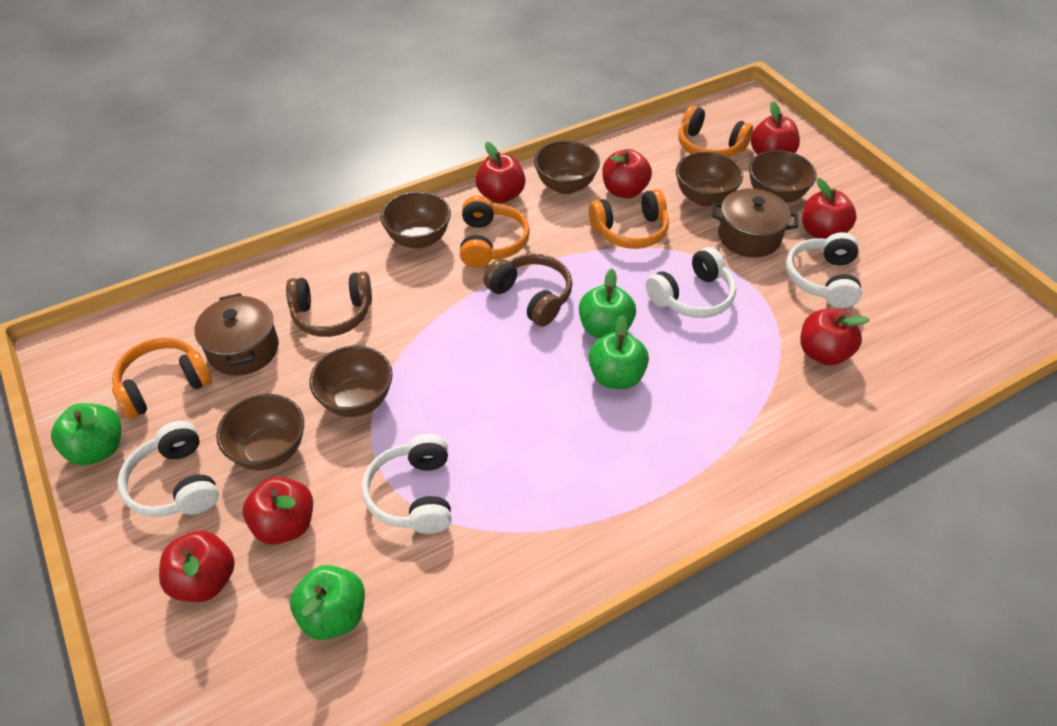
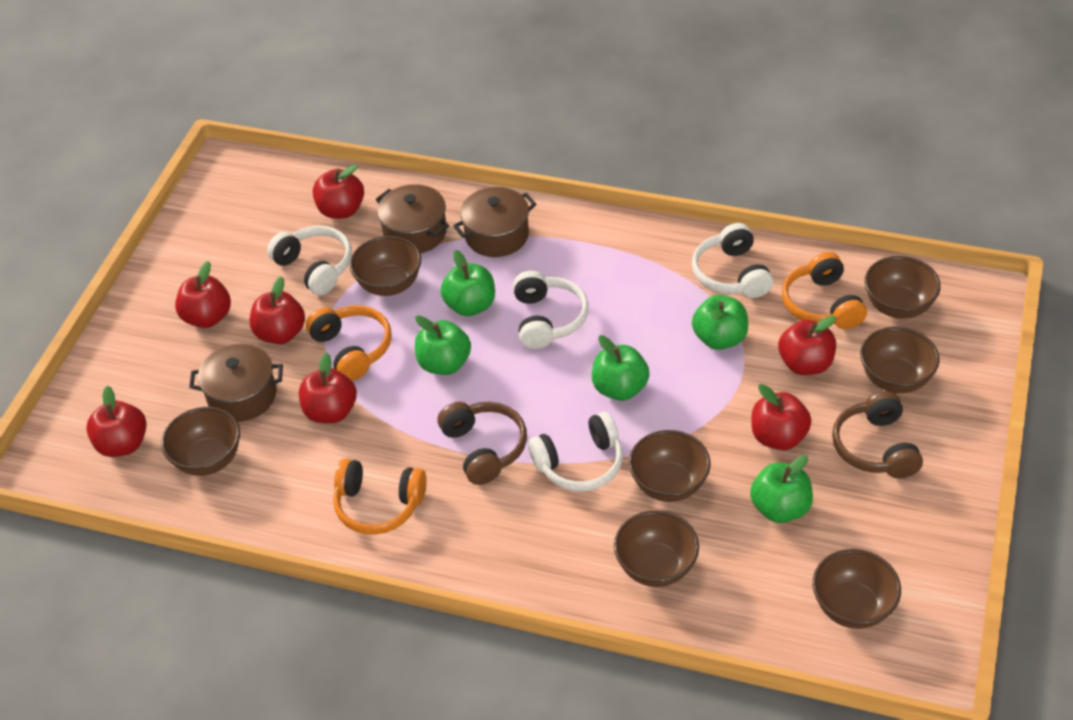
brown bowl: 6 -> 7
brown pot: 2 -> 3
green apple: 4 -> 5
orange headphones: 4 -> 3

